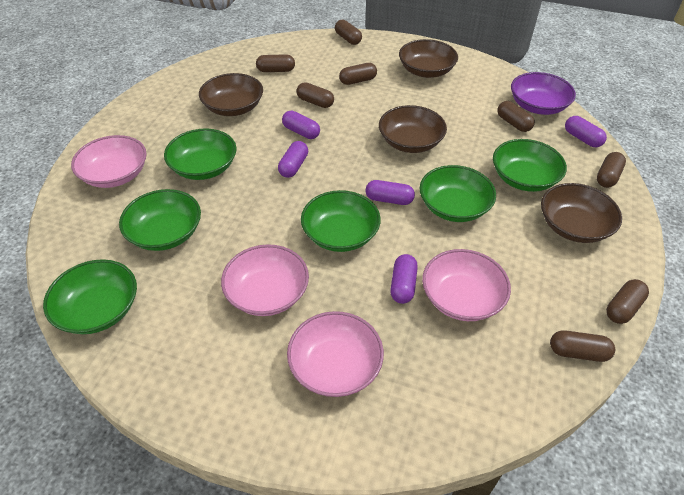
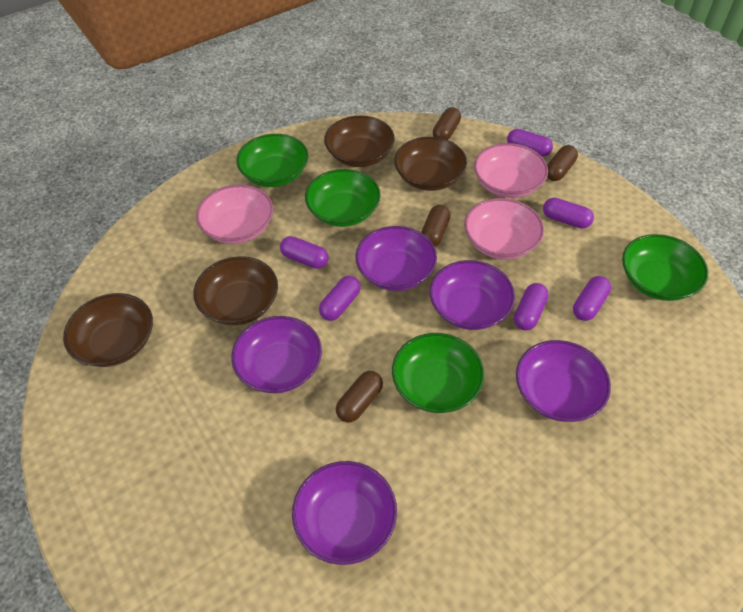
brown capsule: 8 -> 4
green bowl: 6 -> 4
pink bowl: 4 -> 3
purple bowl: 1 -> 5
purple capsule: 5 -> 6

